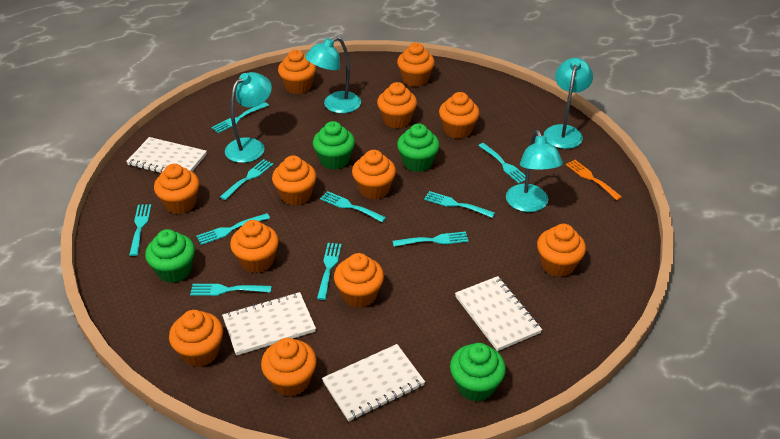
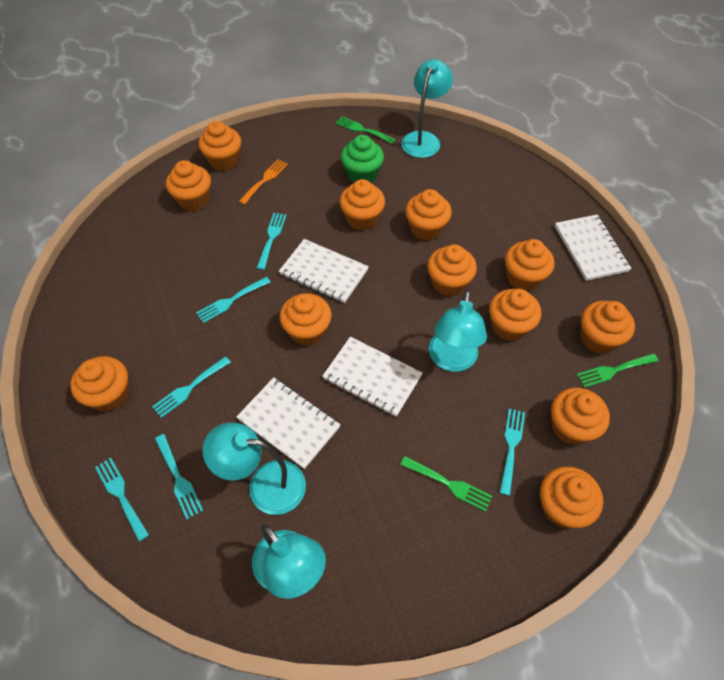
green cupcake: 4 -> 1
green fork: 0 -> 3
turquoise fork: 10 -> 6

